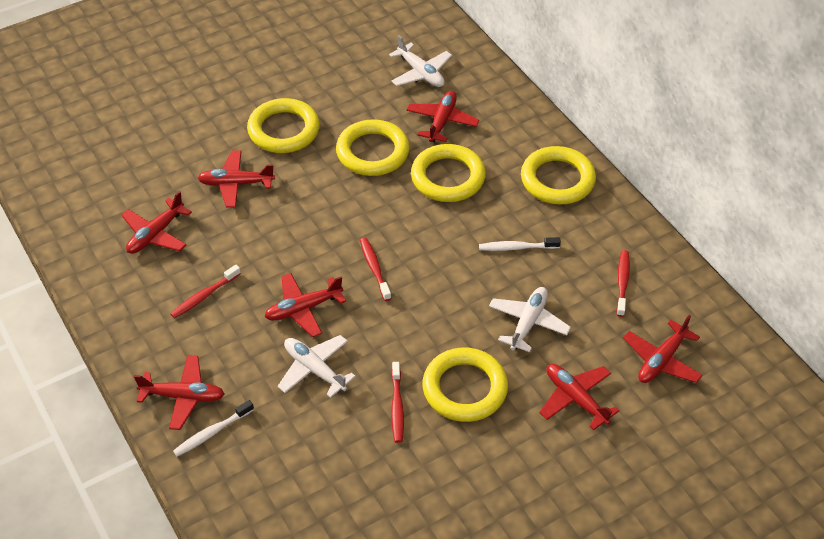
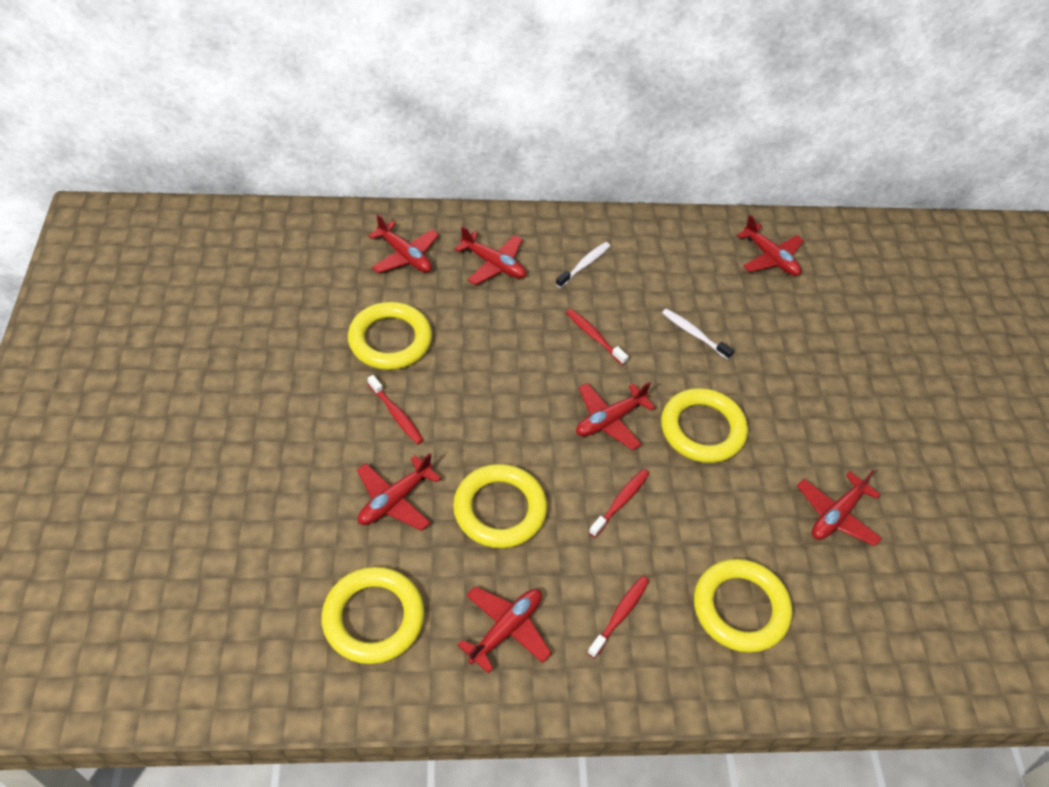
white plane: 3 -> 0

